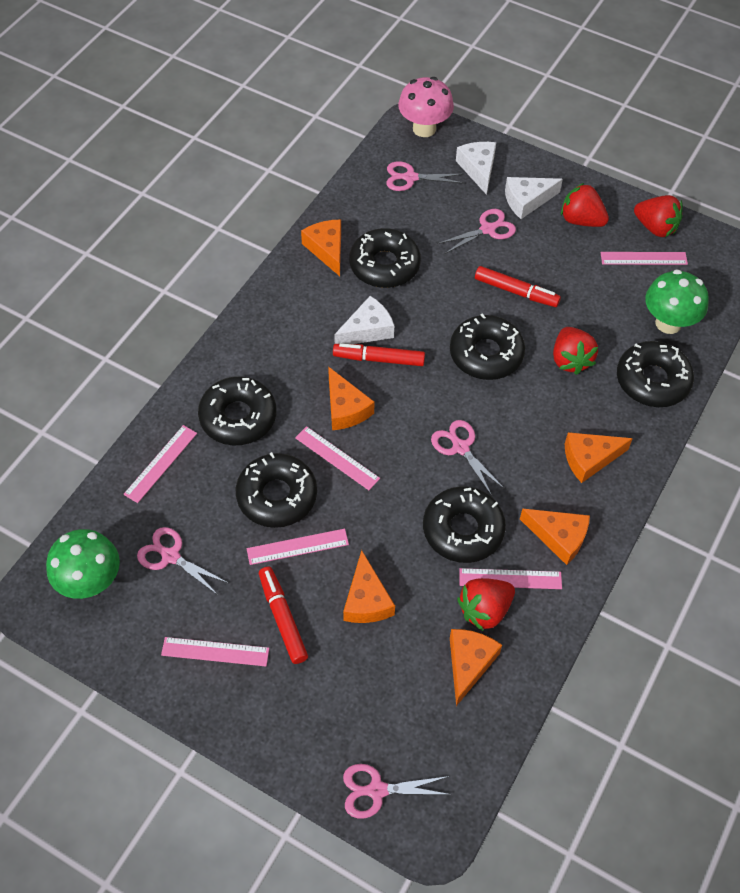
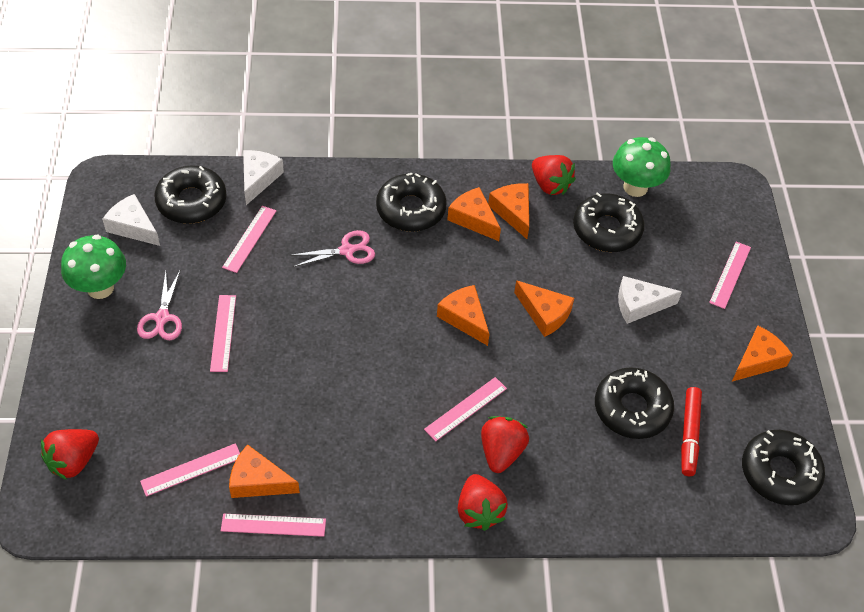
black donut: 6 -> 5
pink mushroom: 1 -> 0
pink scissors: 5 -> 2
red marker: 3 -> 1

